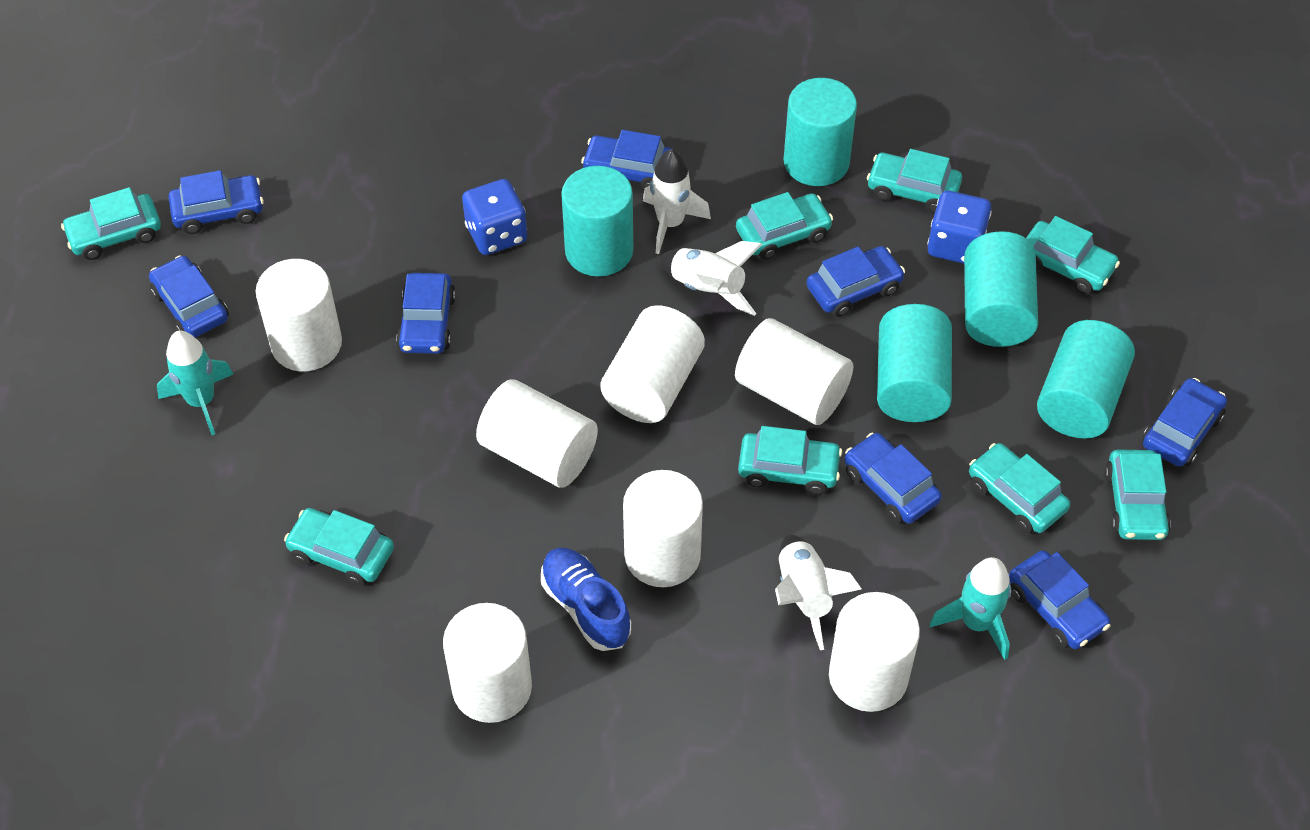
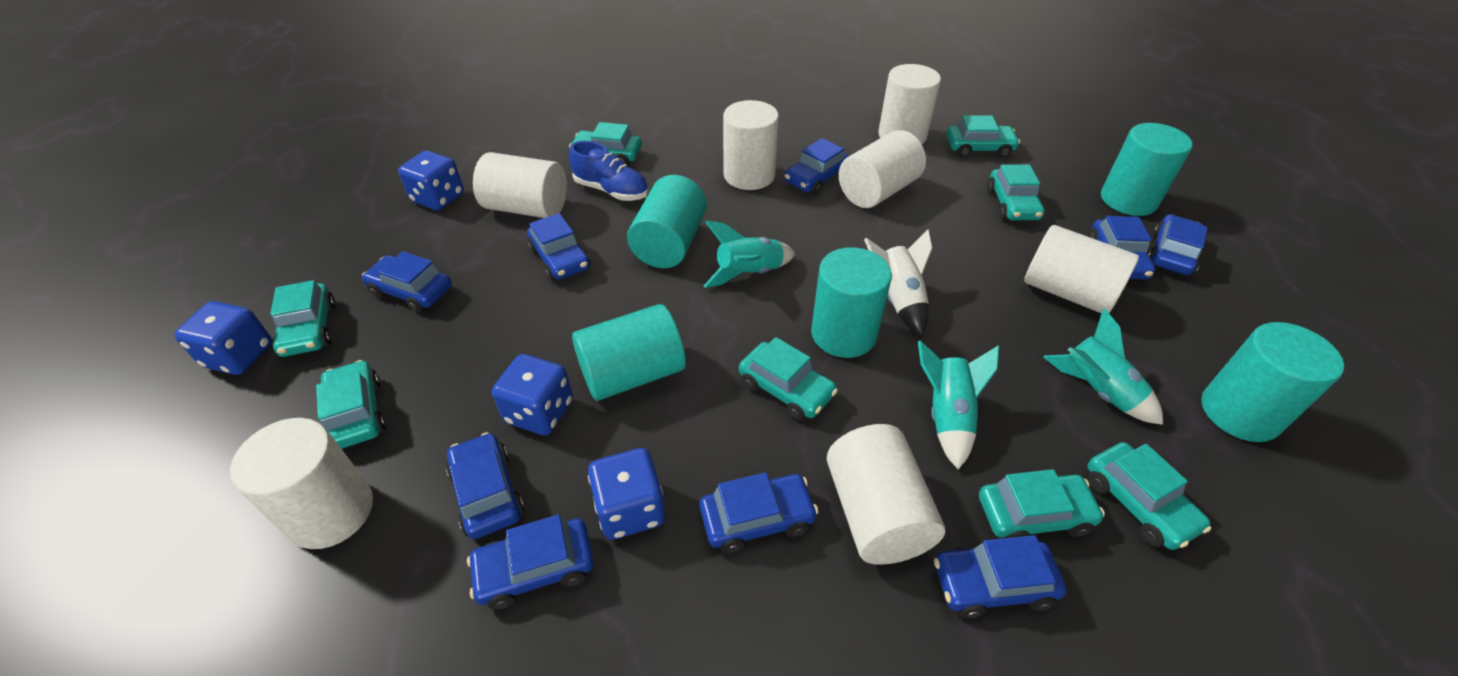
blue car: 8 -> 9
blue dice: 2 -> 4
turquoise rocket: 2 -> 3
white rocket: 3 -> 1

